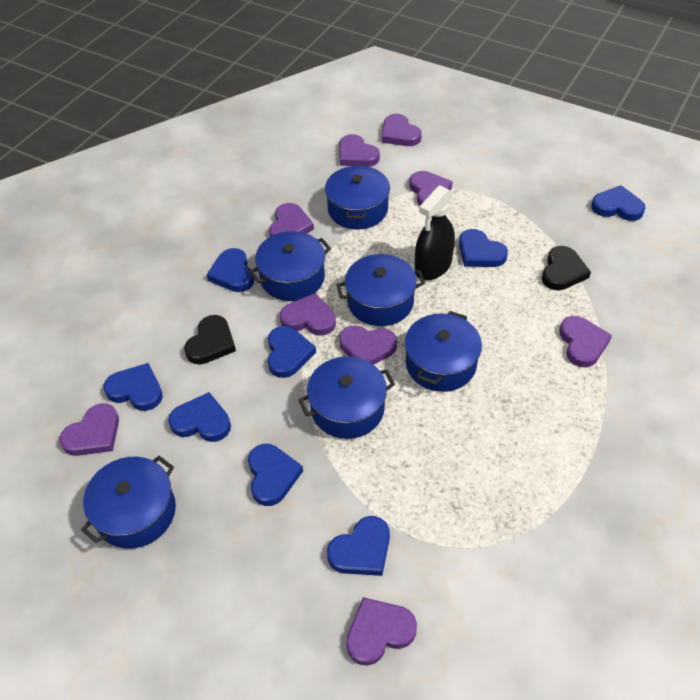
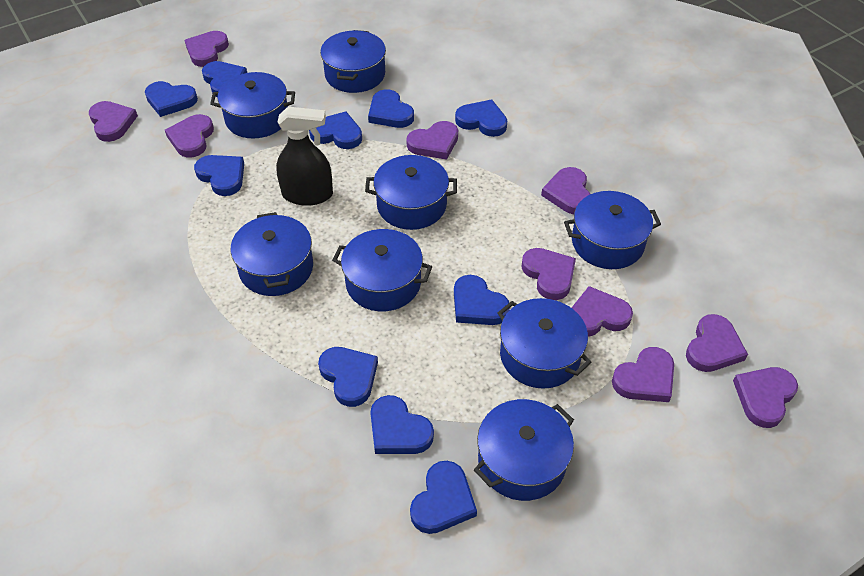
black heart: 2 -> 0
blue heart: 8 -> 10
blue pot: 6 -> 8
purple heart: 9 -> 10

